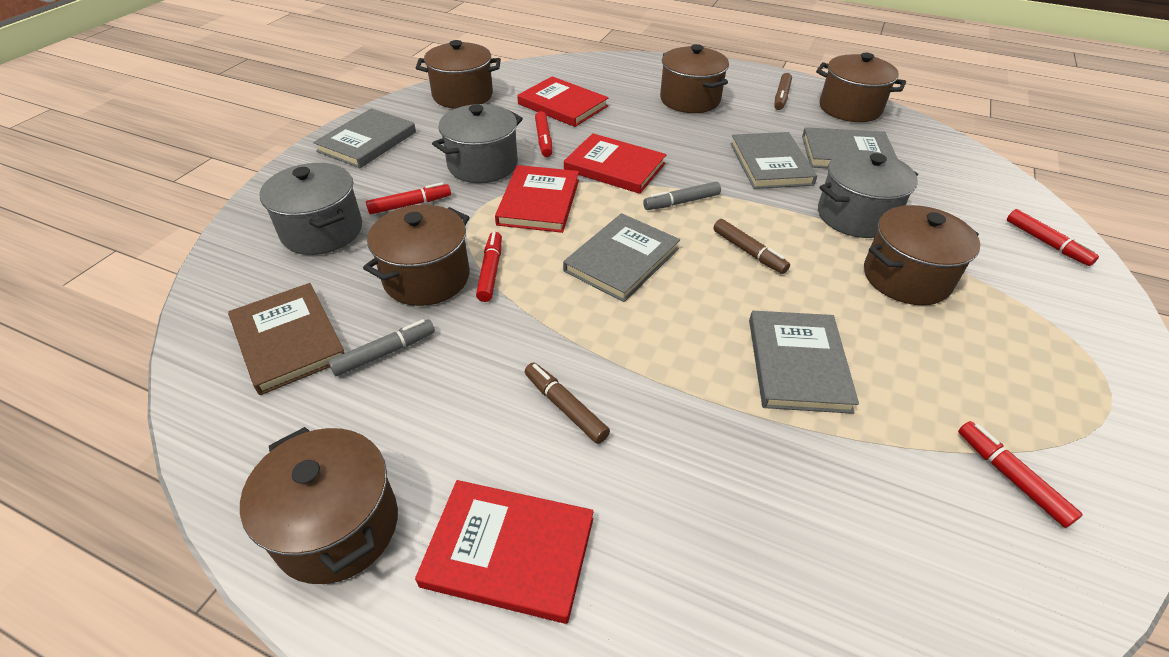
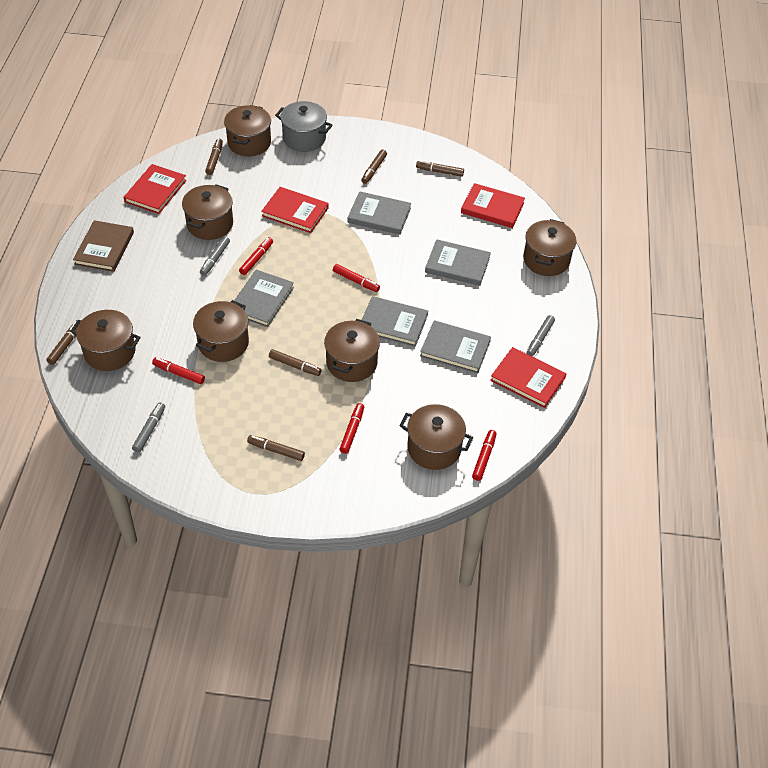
brown marker: 3 -> 6
brown pot: 6 -> 7
grey marker: 2 -> 3
grey pot: 3 -> 1

